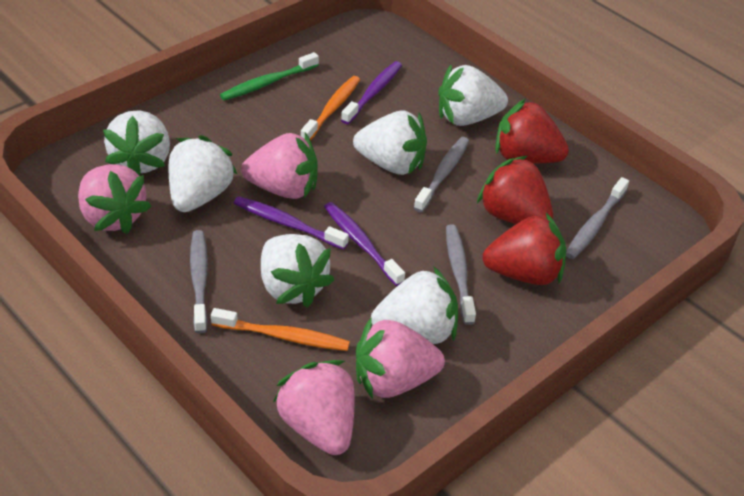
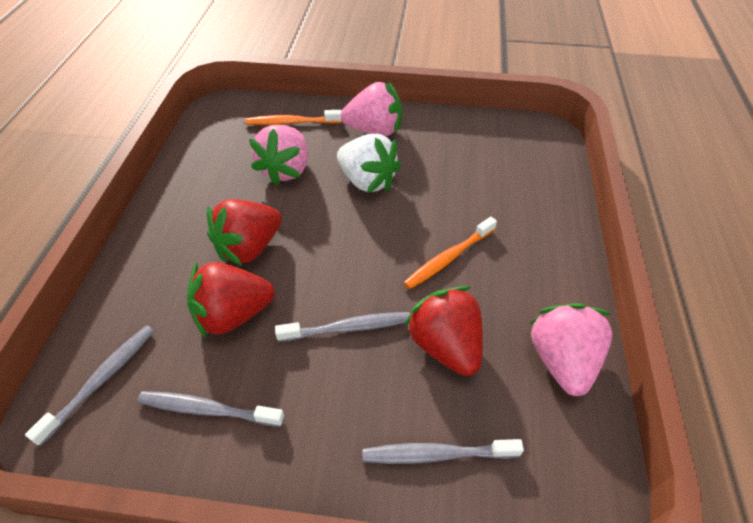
green toothbrush: 1 -> 0
pink strawberry: 4 -> 3
purple toothbrush: 3 -> 0
white strawberry: 6 -> 1

